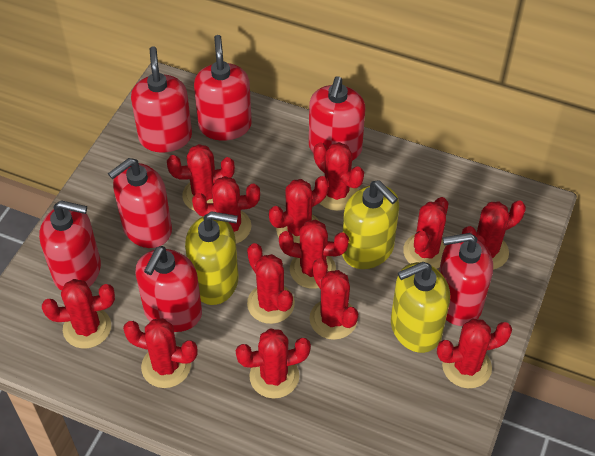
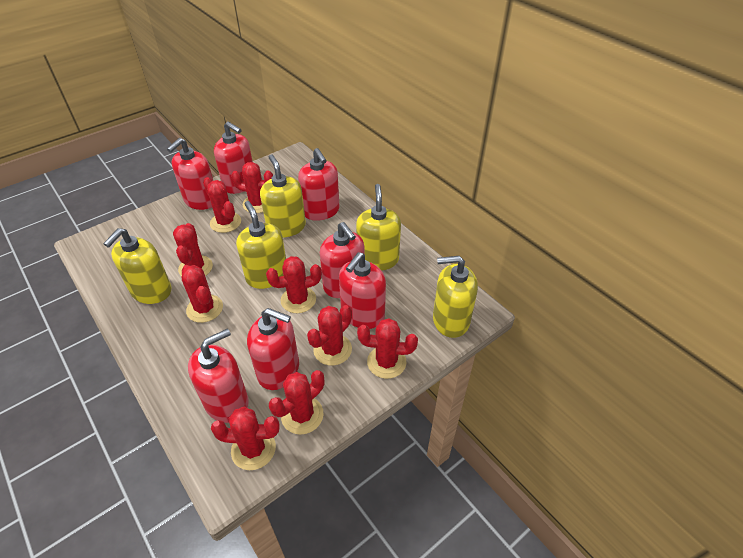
red cactus: 13 -> 9
yellow soap dispenser: 3 -> 5

